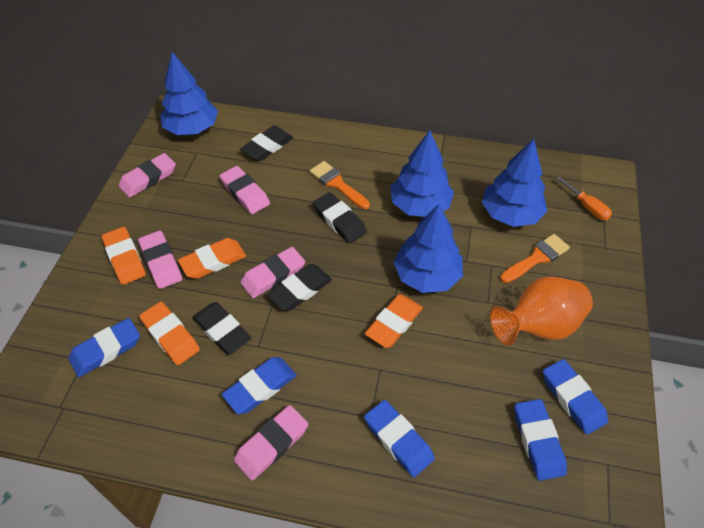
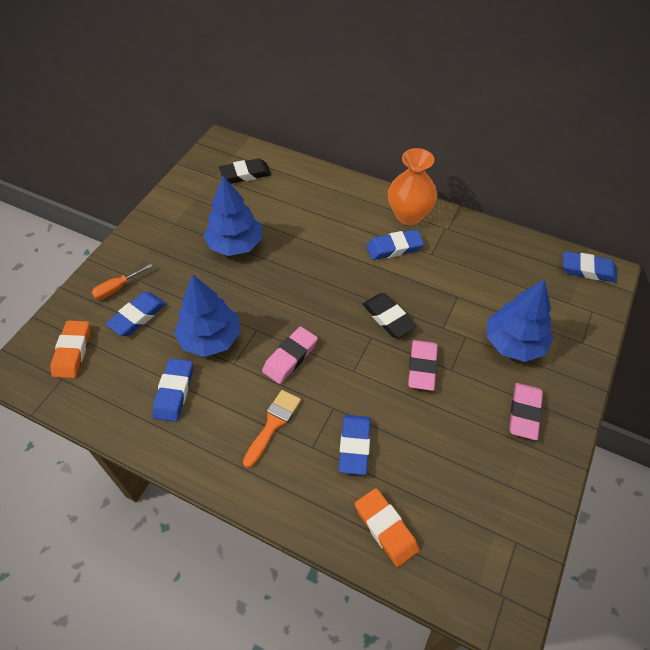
black eraser: 4 -> 2
blue tree: 4 -> 3
orange brush: 2 -> 1
orange eraser: 4 -> 2
pink eraser: 5 -> 3

